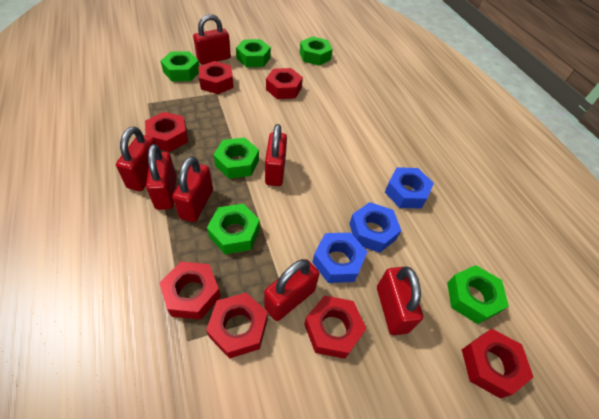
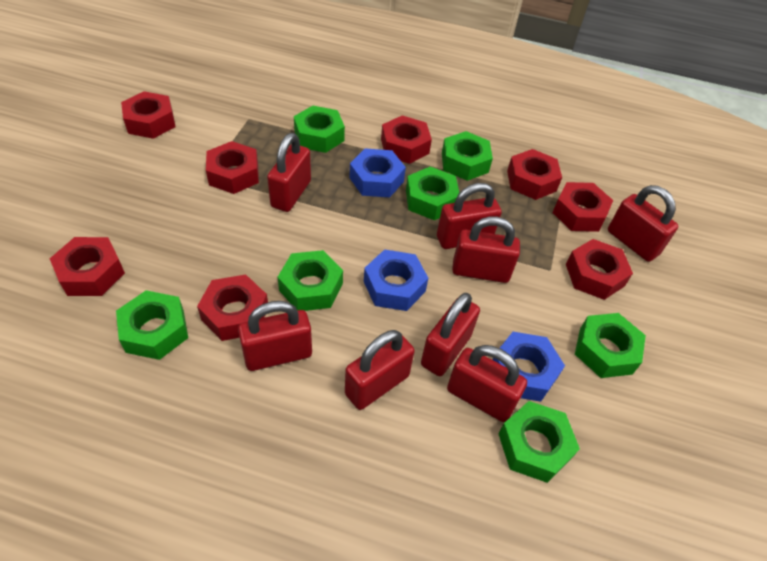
green nut: 6 -> 7
red nut: 7 -> 8
red padlock: 7 -> 8

